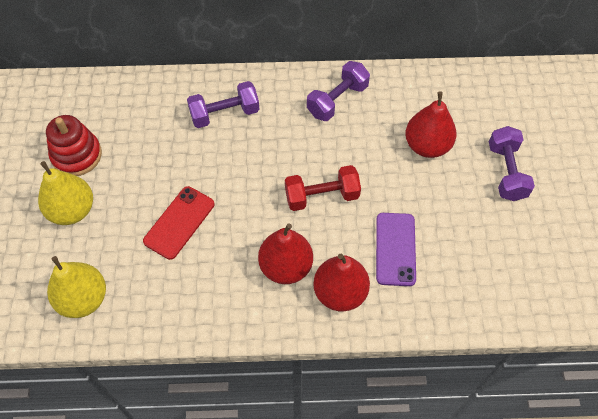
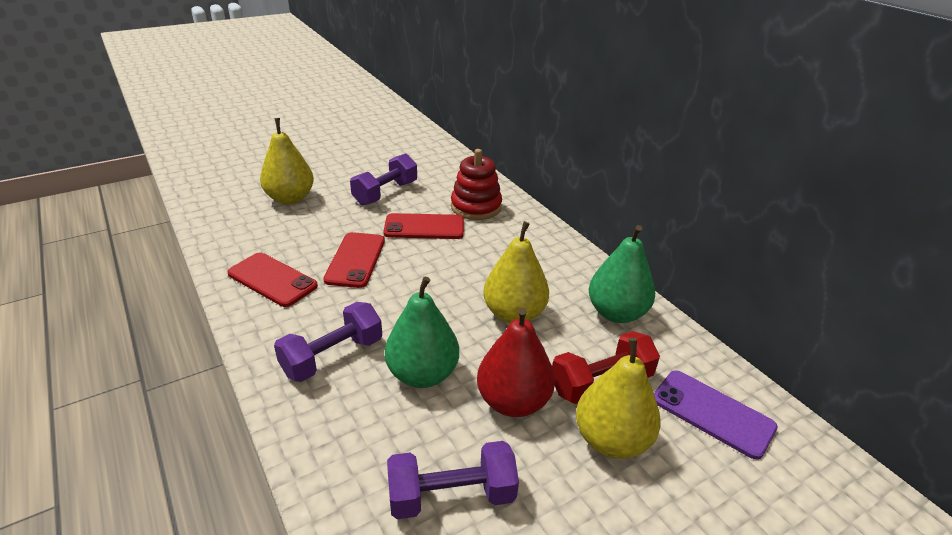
green pear: 0 -> 2
red pear: 3 -> 1
red phone: 1 -> 3
yellow pear: 2 -> 3

